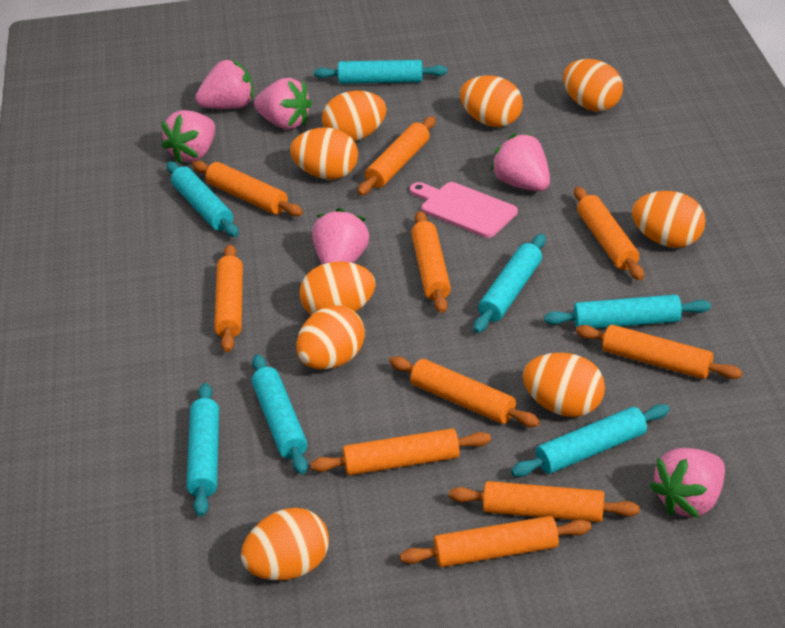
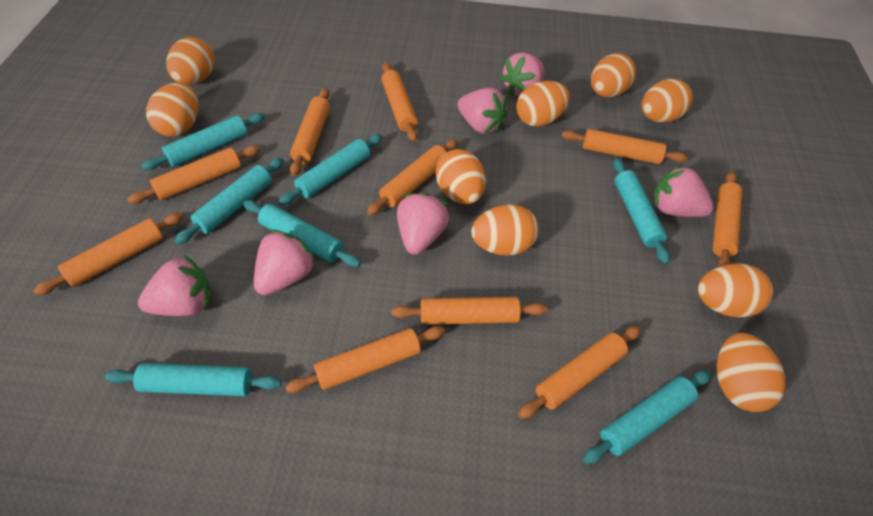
pink cutting board: 1 -> 0

